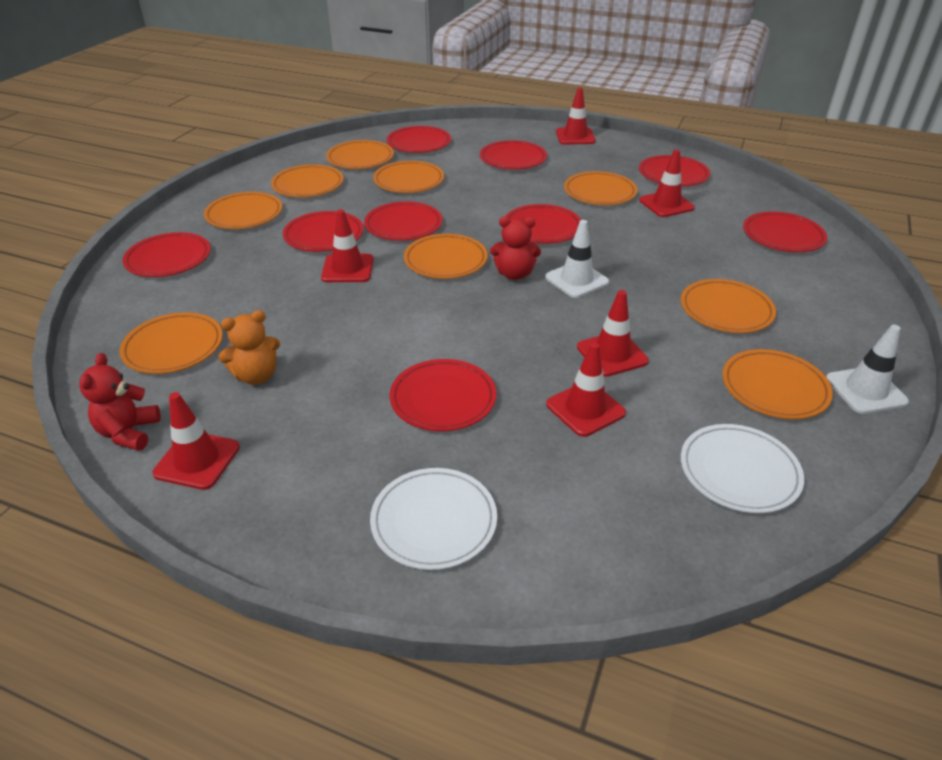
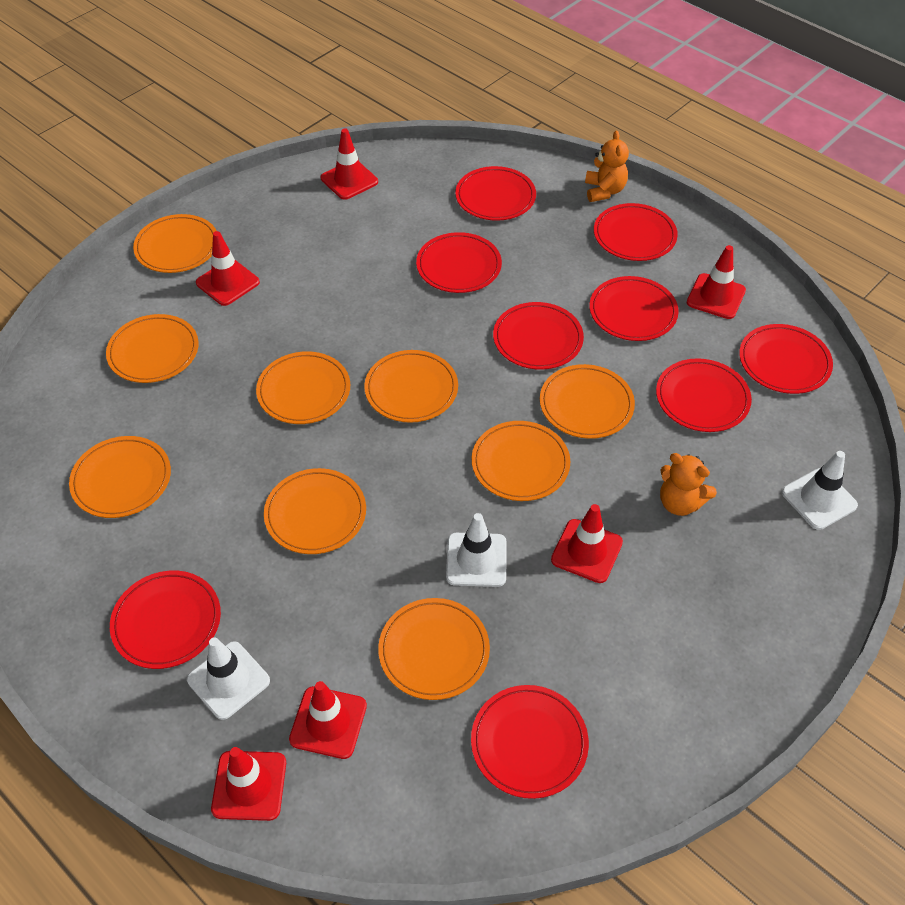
orange teddy bear: 1 -> 2
red teddy bear: 2 -> 0
white plate: 2 -> 0
white traffic cone: 2 -> 3

